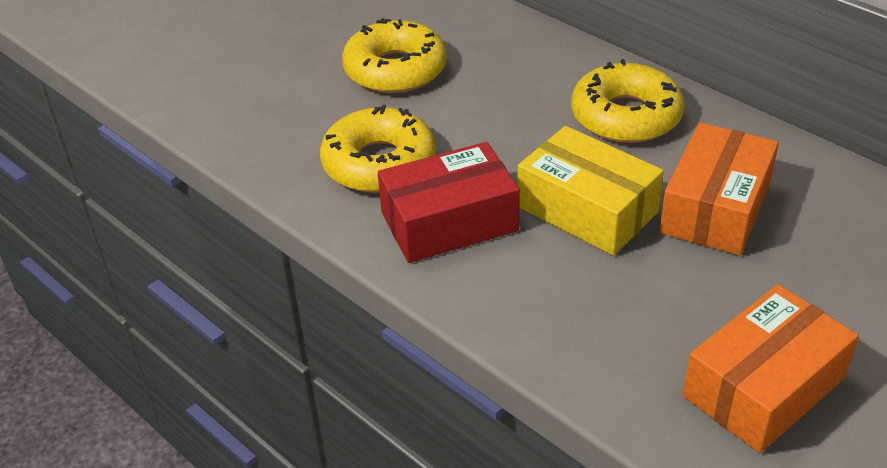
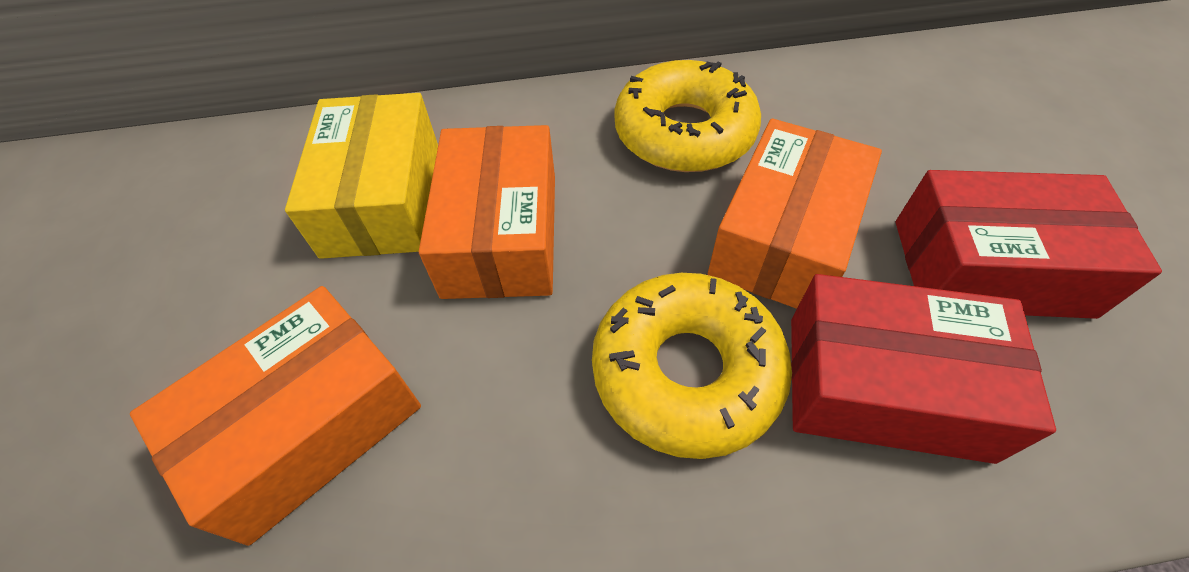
orange box: 2 -> 3
red box: 1 -> 2
yellow donut: 3 -> 2

